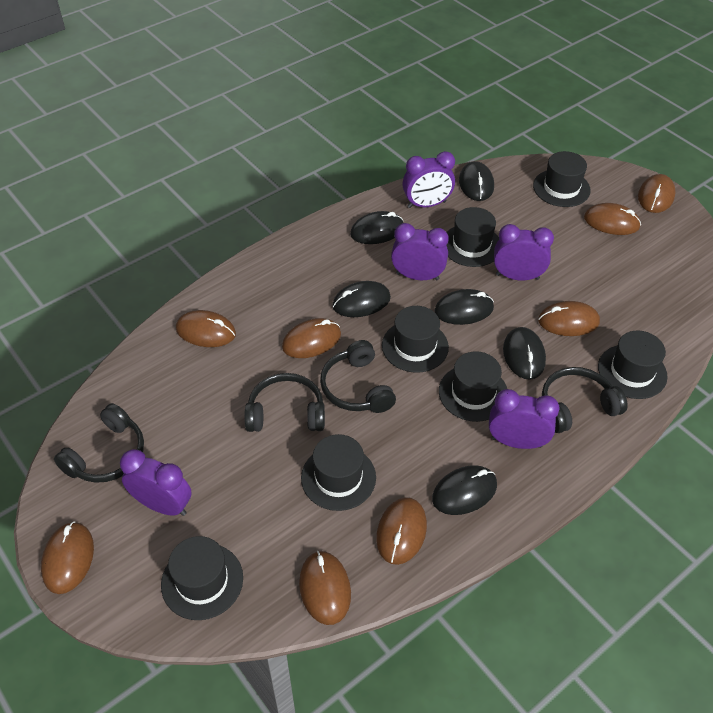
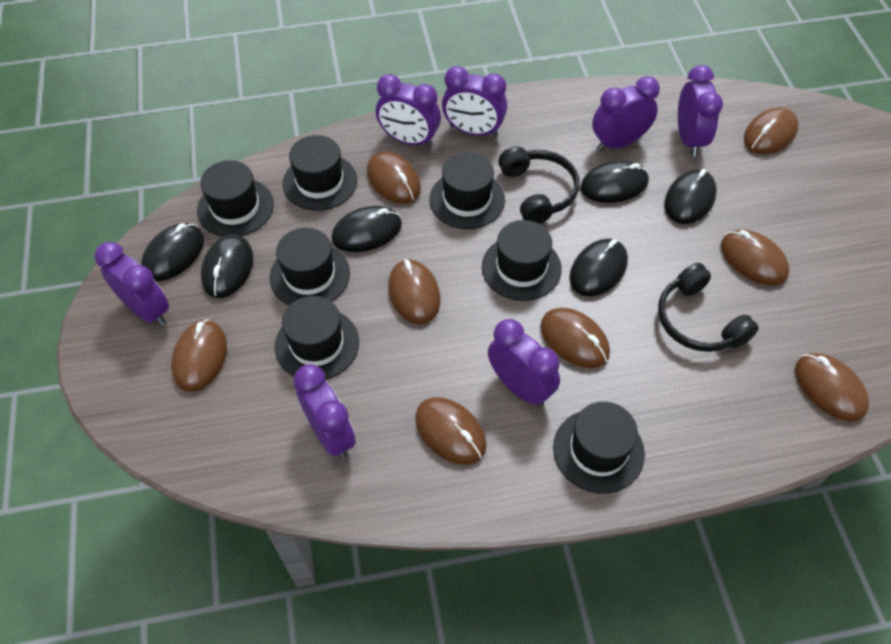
black headphones: 4 -> 2
purple clock: 5 -> 7

